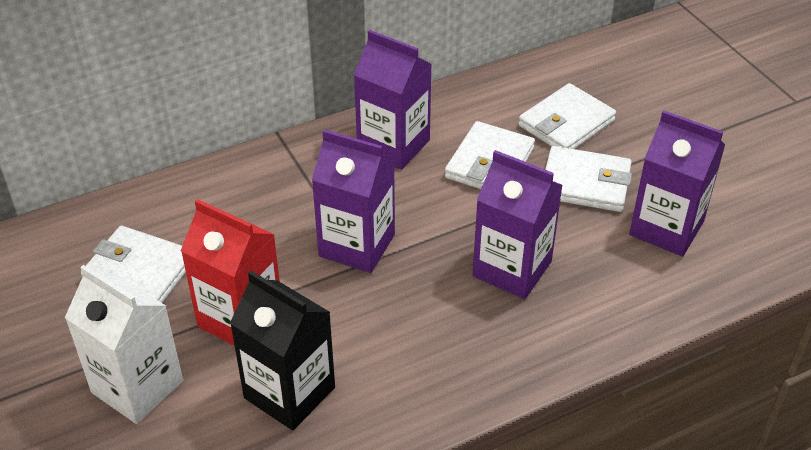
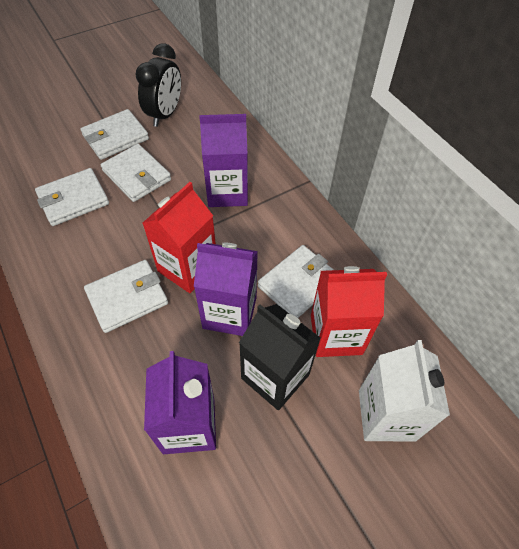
black clock: 0 -> 1
purple carton: 4 -> 3
red carton: 1 -> 2
white wallet: 4 -> 5

